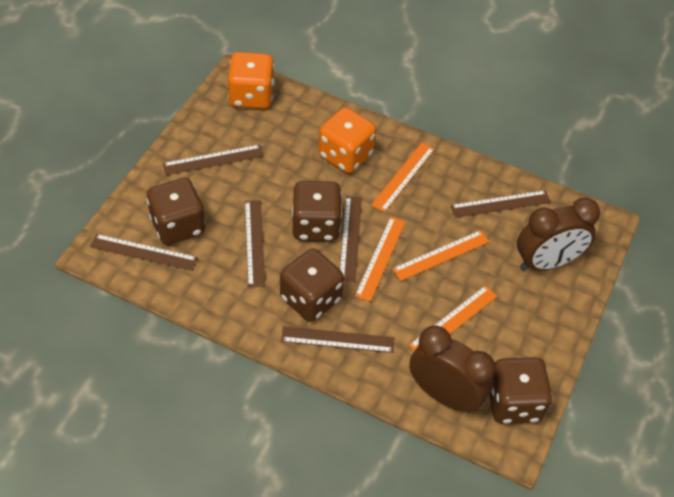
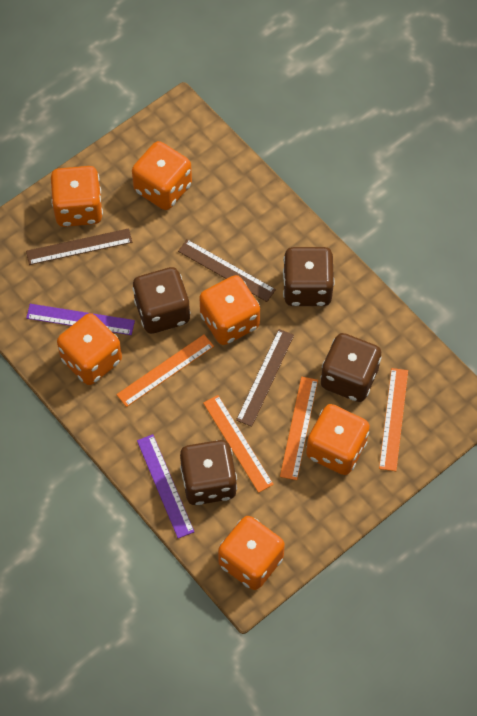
brown clock: 2 -> 0
brown ruler: 6 -> 3
orange dice: 2 -> 6
purple ruler: 0 -> 2

